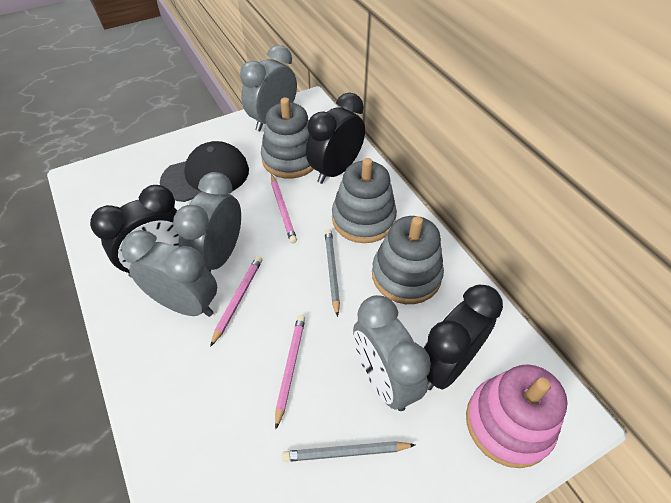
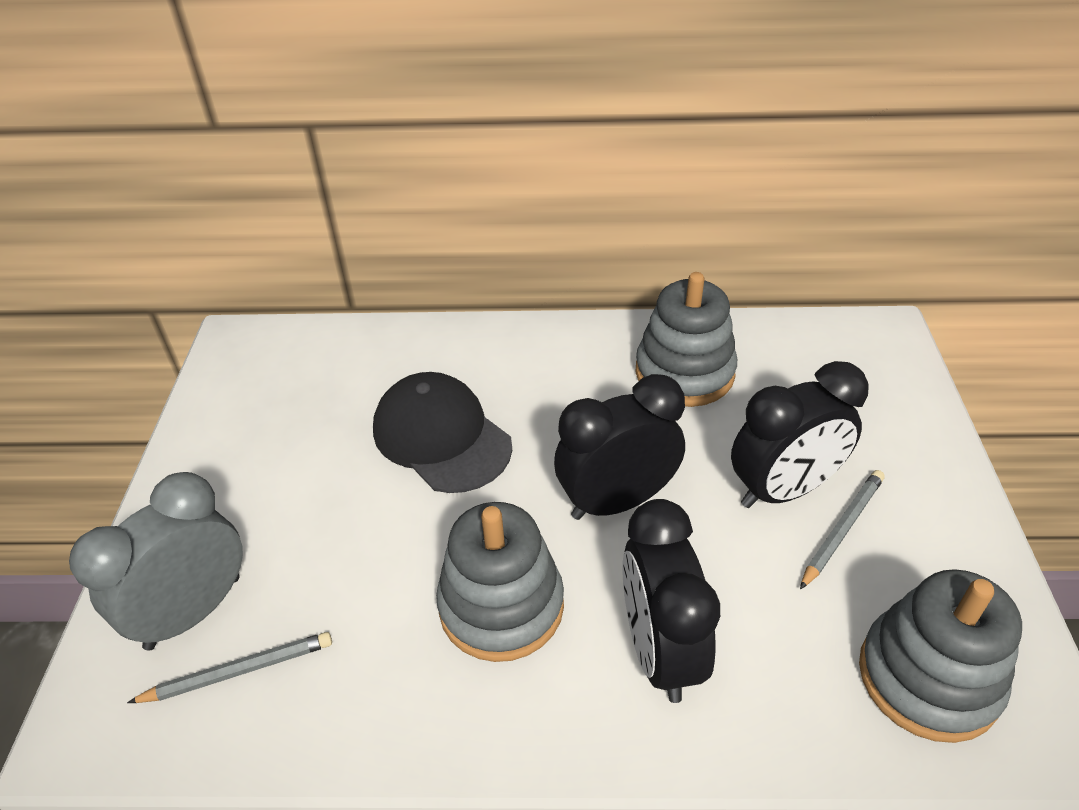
grey clock: 4 -> 1
pink pencil: 3 -> 0
pink stacking toy: 1 -> 0

